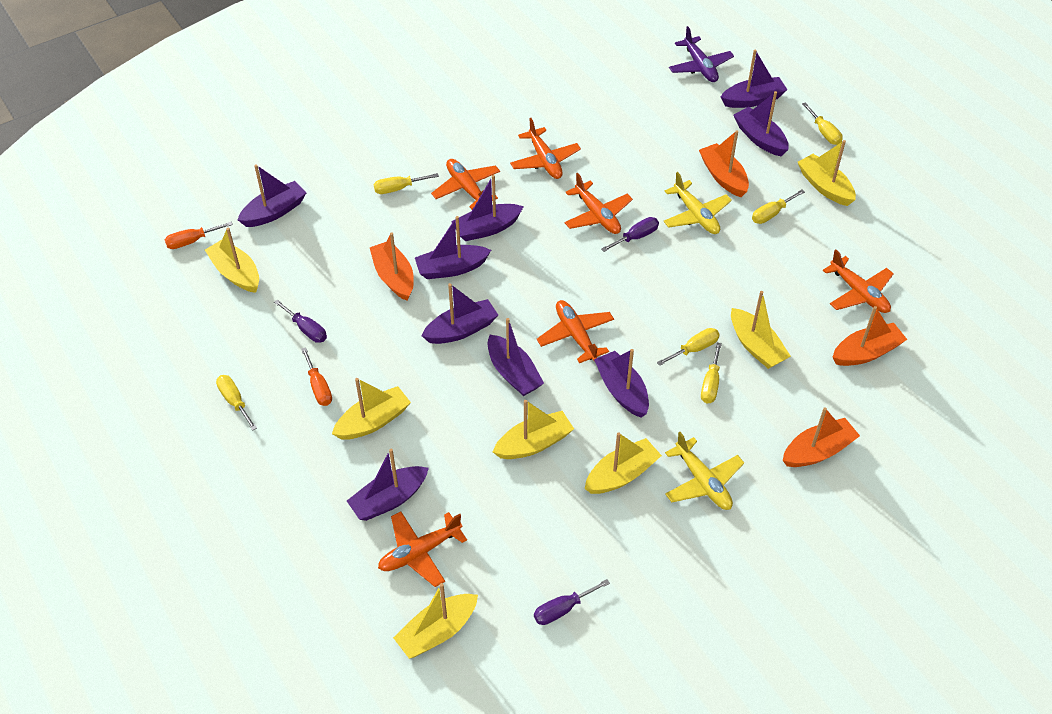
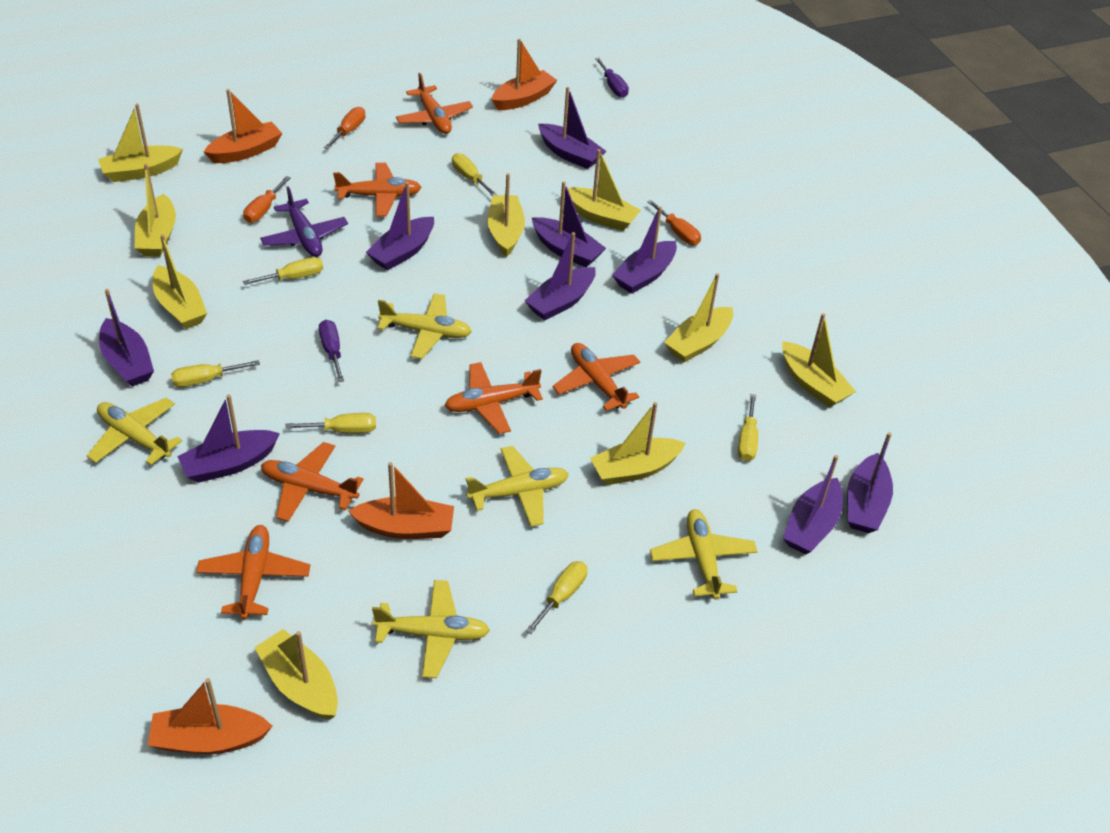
orange screwdriver: 2 -> 3
purple screwdriver: 3 -> 2
yellow boat: 7 -> 9
yellow plane: 2 -> 5

